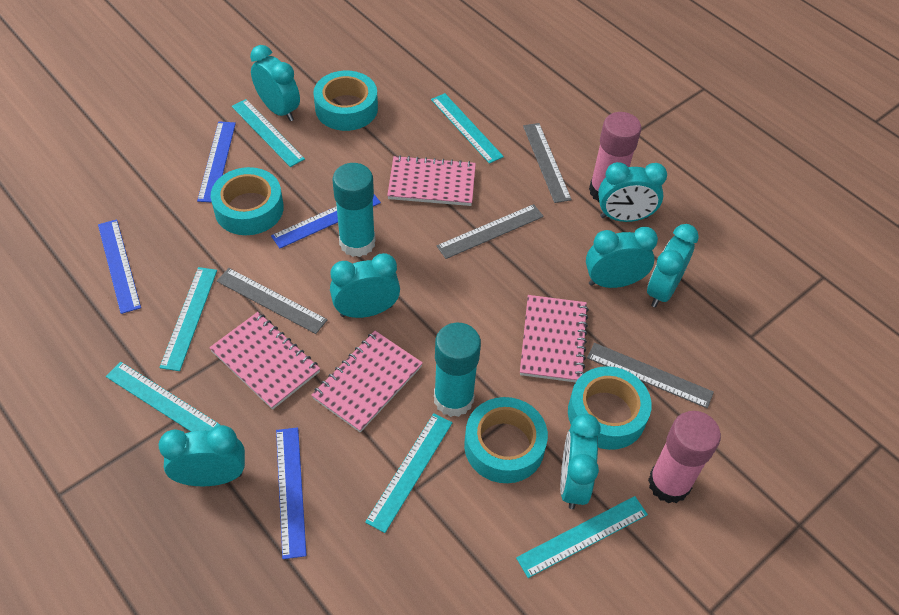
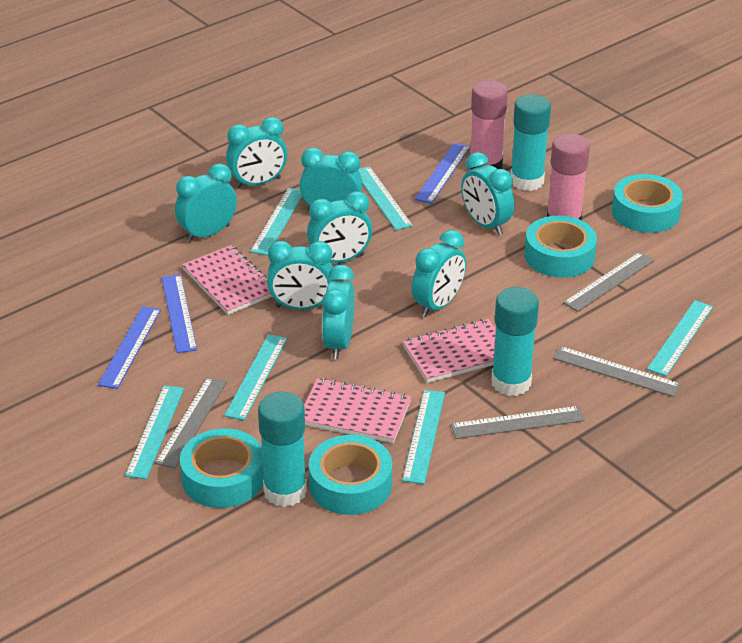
blue ruler: 4 -> 3
pink notebook: 4 -> 3
turquoise clock: 7 -> 8
turquoise glue stick: 2 -> 3

